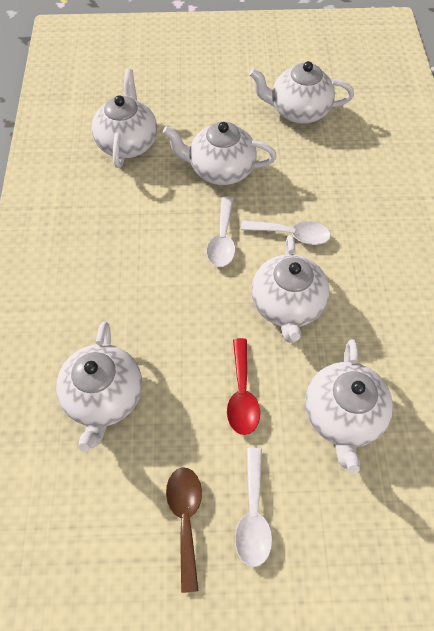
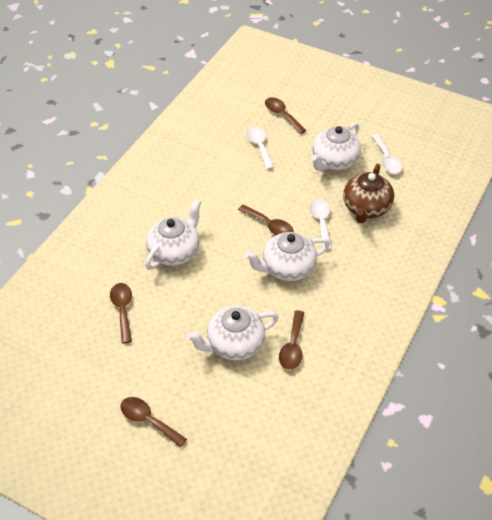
brown spoon: 1 -> 5
brown teapot: 0 -> 1
red spoon: 1 -> 0
white teapot: 6 -> 4

